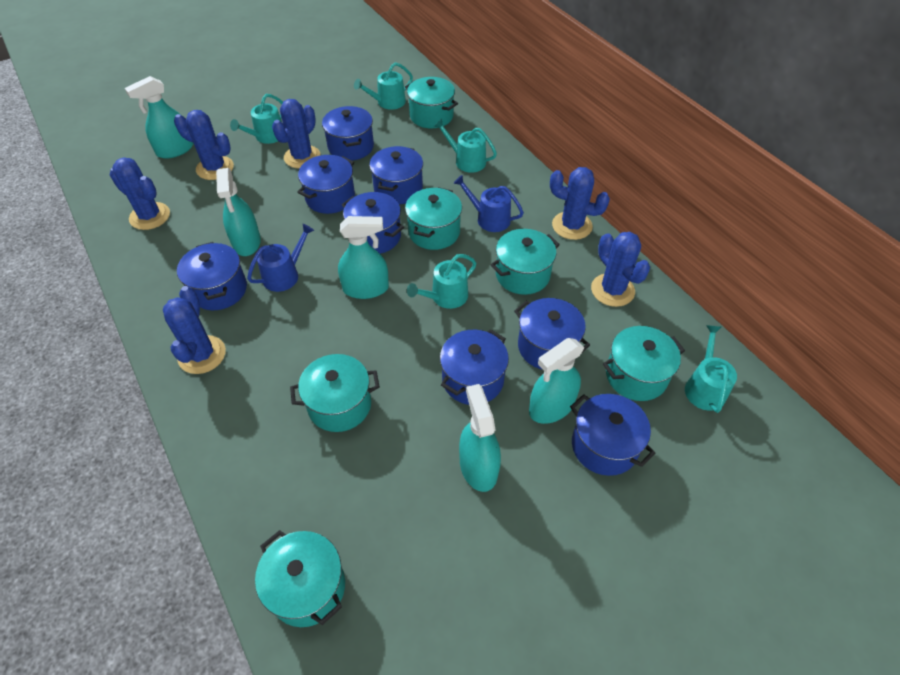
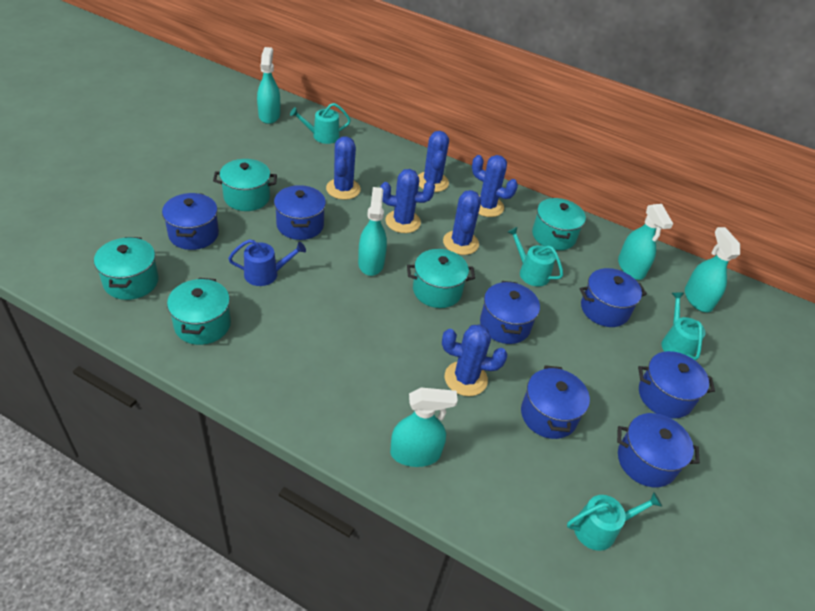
blue pot: 8 -> 7
blue watering can: 2 -> 1
turquoise pot: 6 -> 5
turquoise watering can: 5 -> 4

